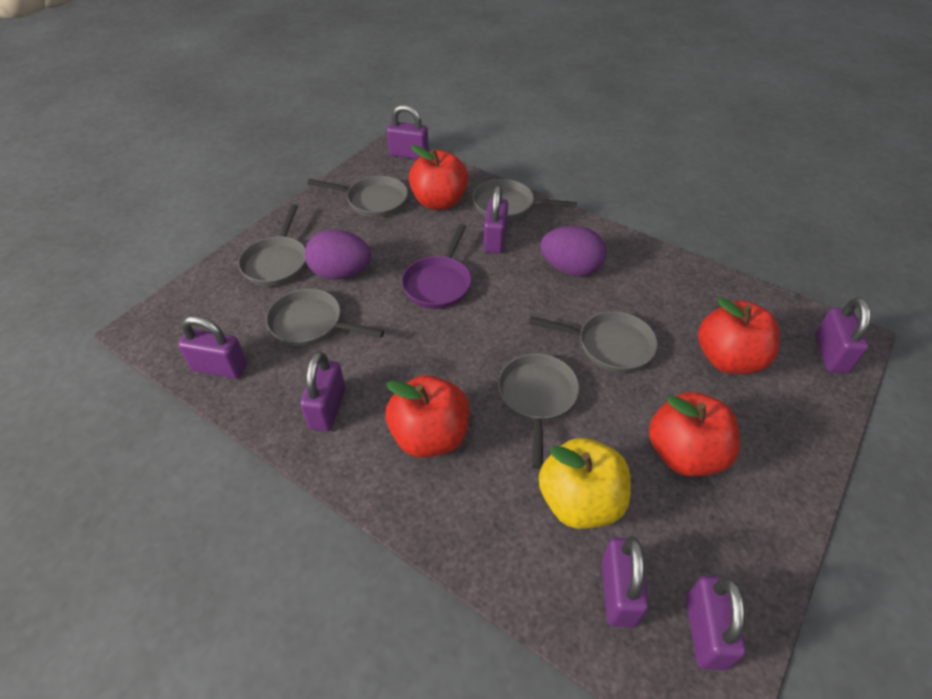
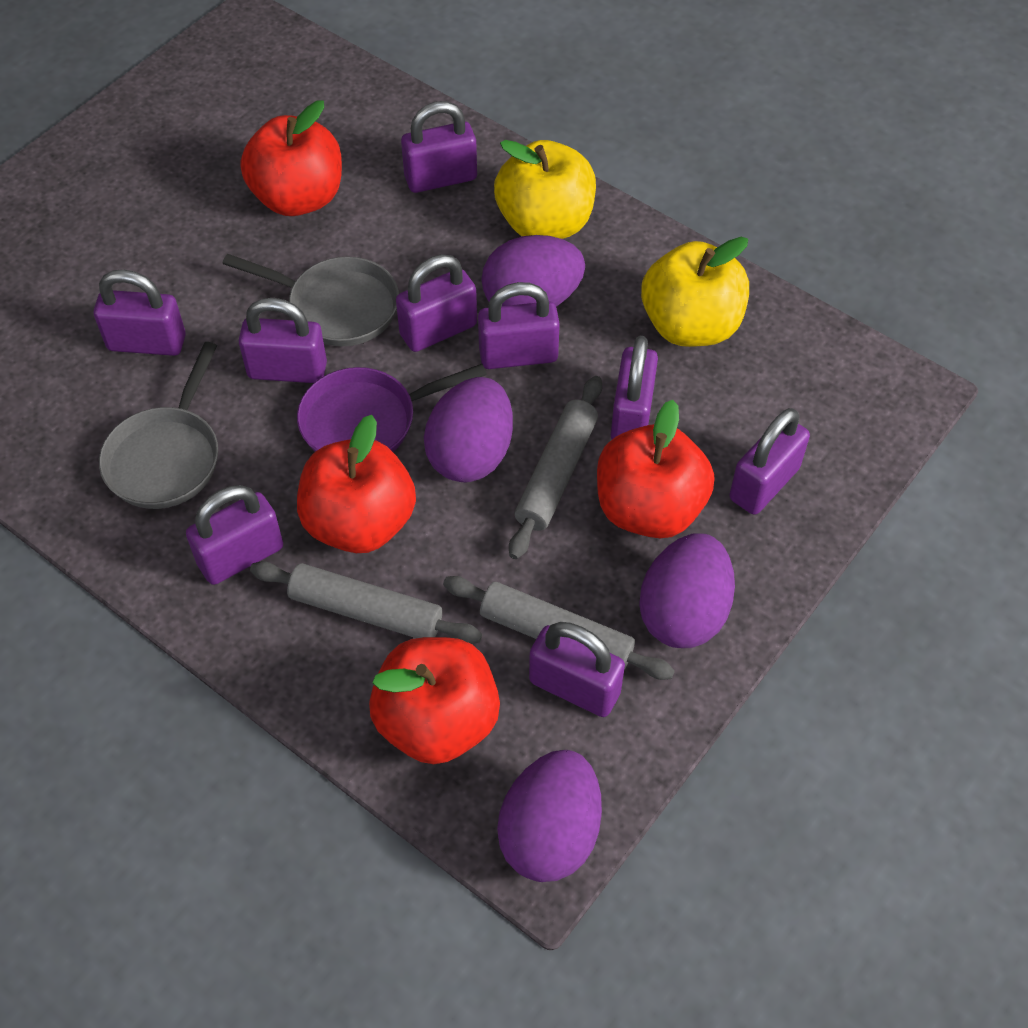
grey pan: 6 -> 2
grey rolling pin: 0 -> 3
purple egg: 2 -> 4
purple padlock: 7 -> 9
yellow apple: 1 -> 2

